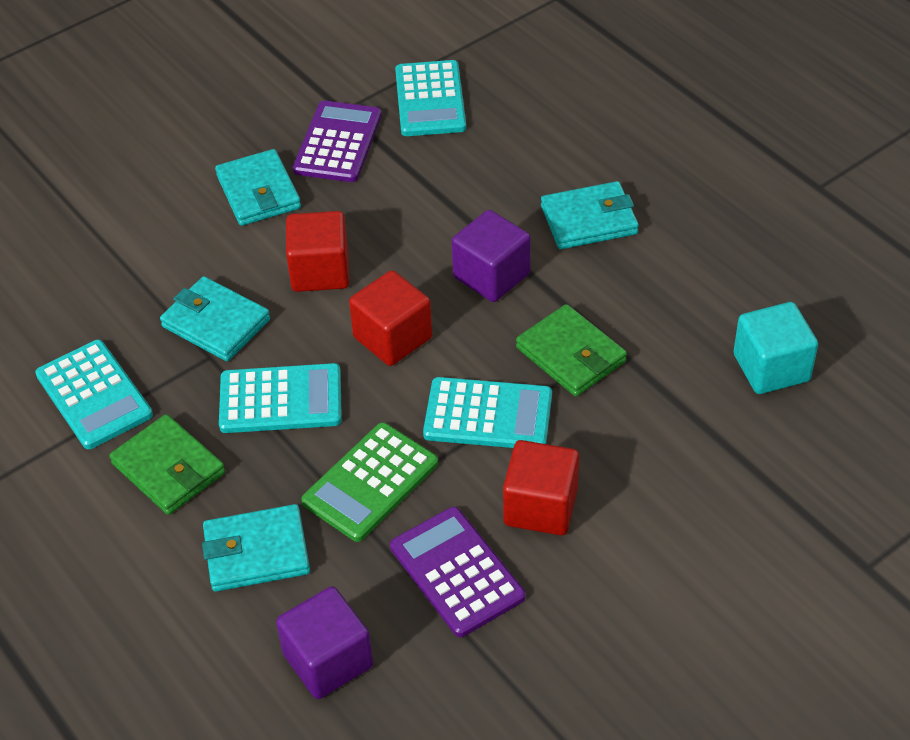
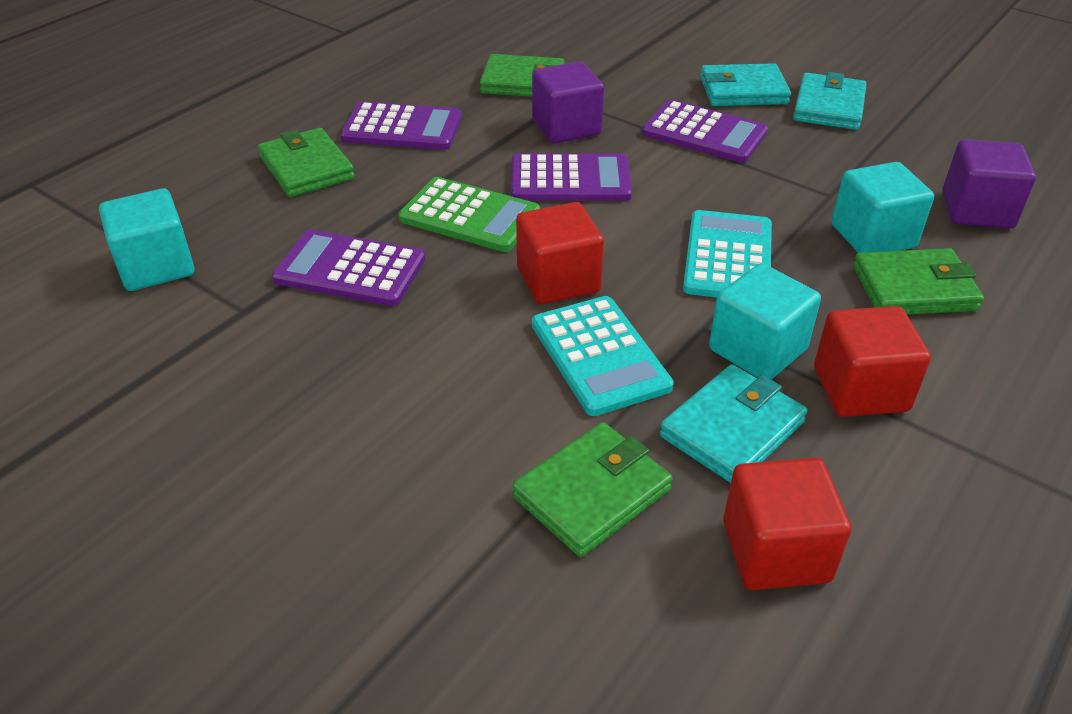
green wallet: 2 -> 4
purple calculator: 2 -> 4
turquoise calculator: 4 -> 2
turquoise cube: 1 -> 3
turquoise wallet: 4 -> 3

